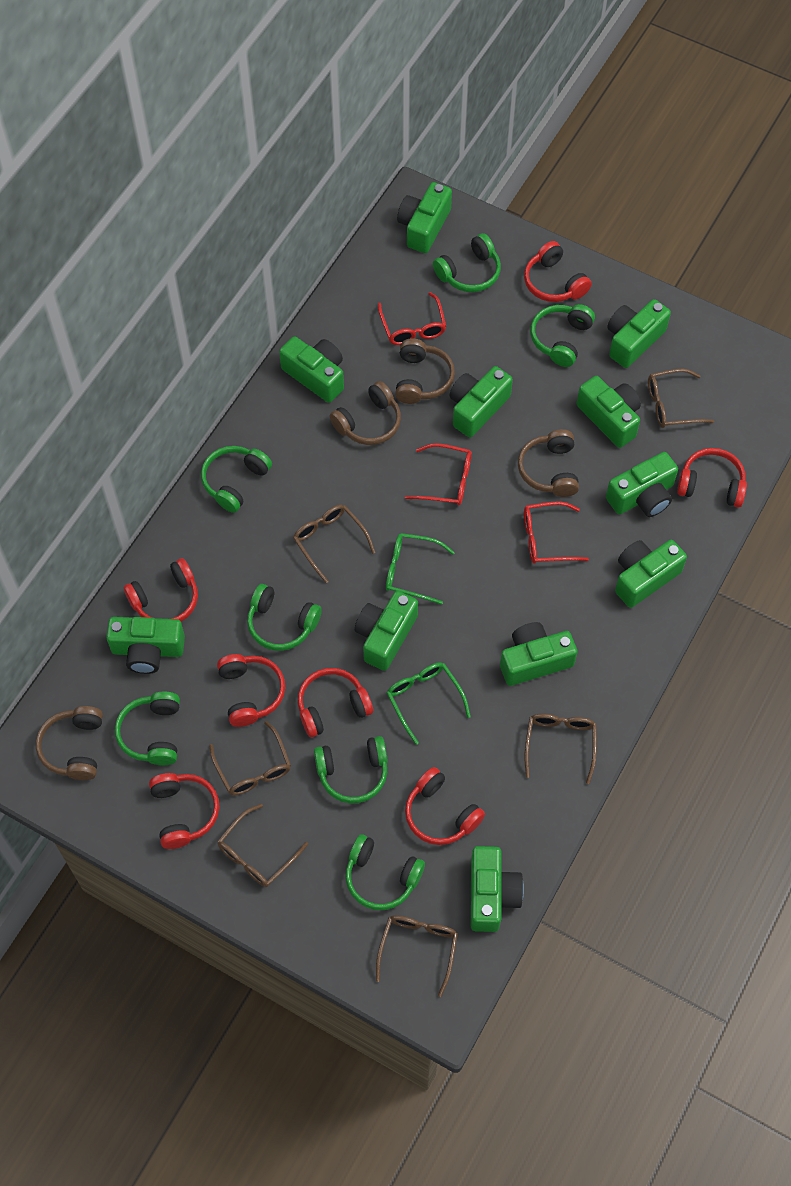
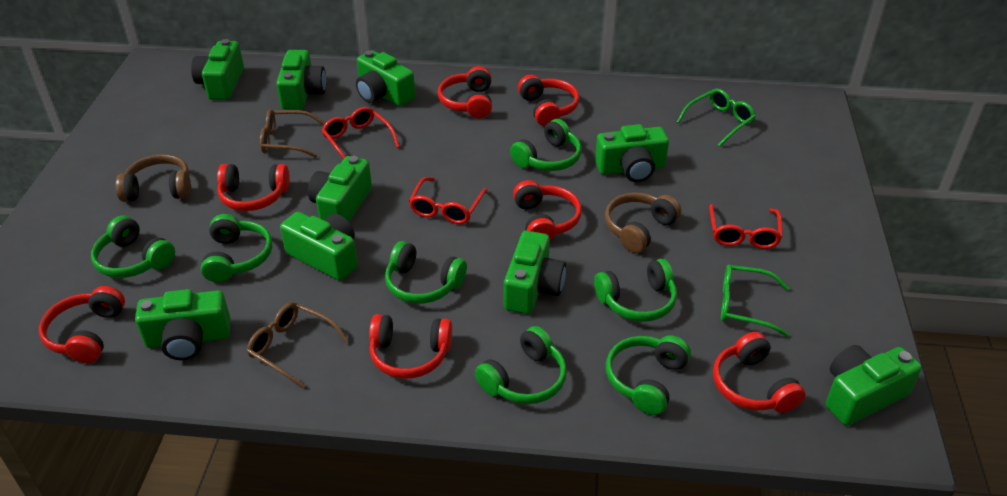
brown glasses: 6 -> 2
brown headphones: 4 -> 2
green camera: 11 -> 9

